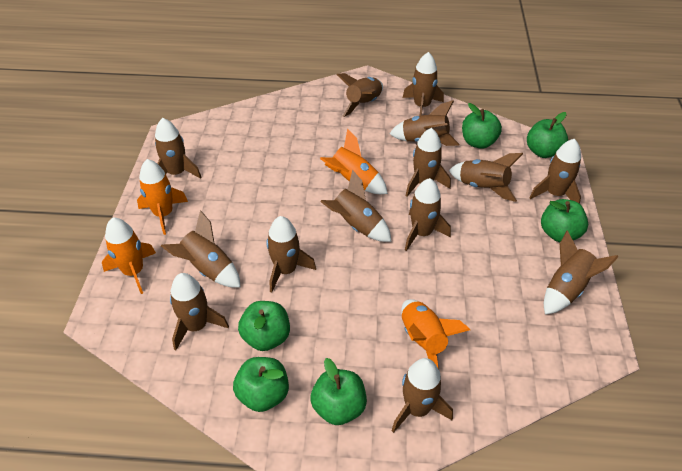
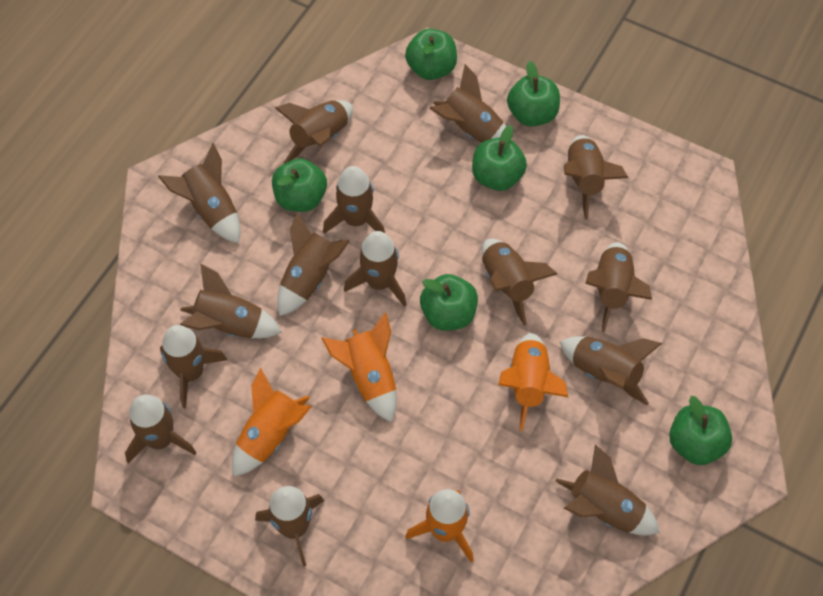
brown rocket: 14 -> 15

